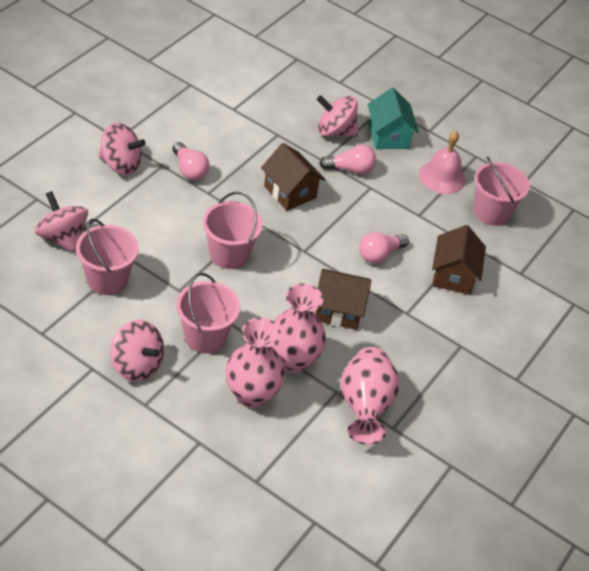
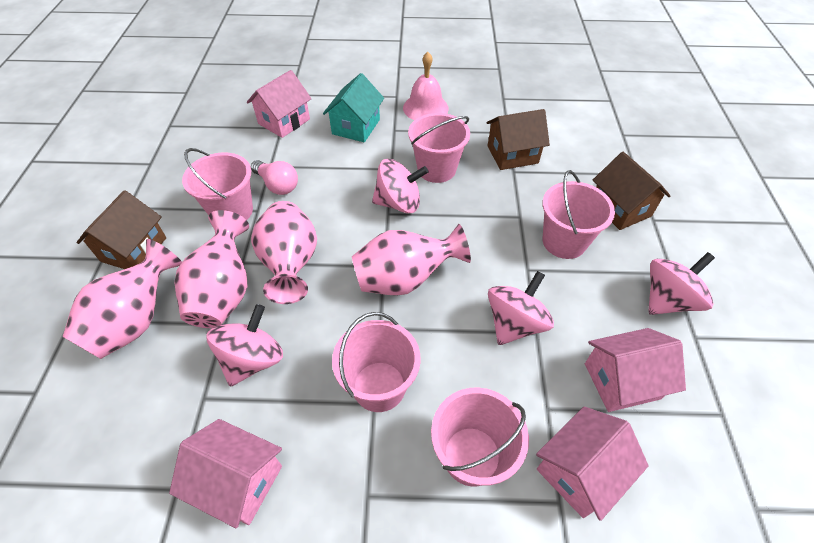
pink bucket: 4 -> 5
pink house: 0 -> 4
pink light bulb: 3 -> 1
pink vase: 3 -> 4

